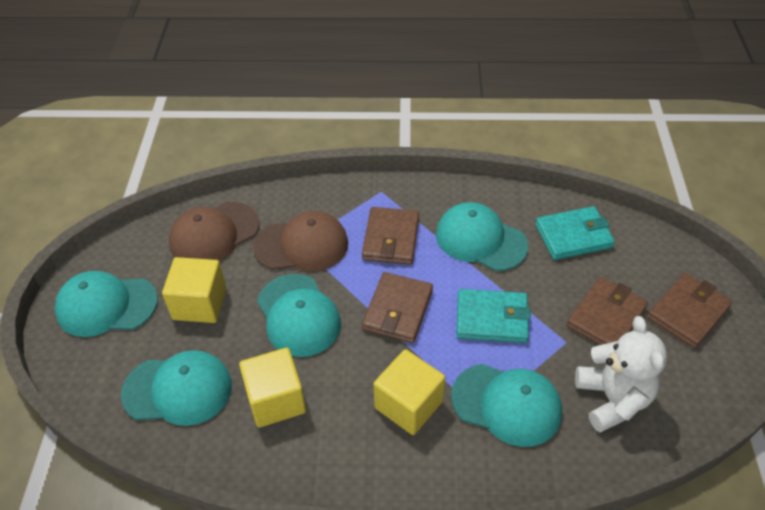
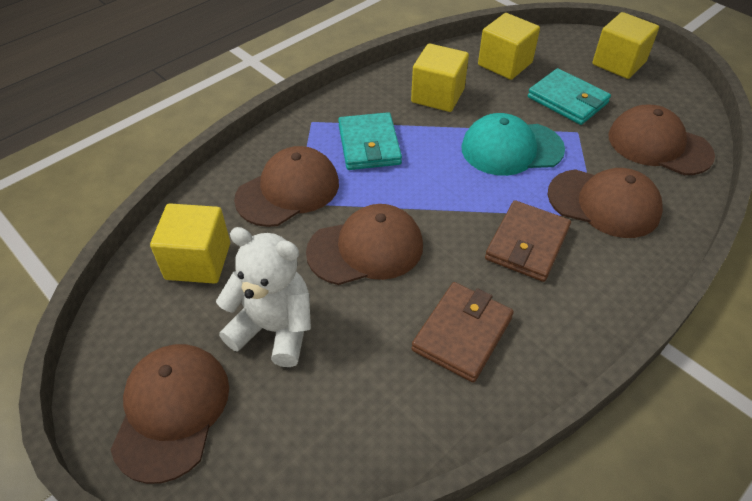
brown cap: 2 -> 5
brown wallet: 4 -> 2
turquoise cap: 5 -> 1
yellow cube: 3 -> 4

